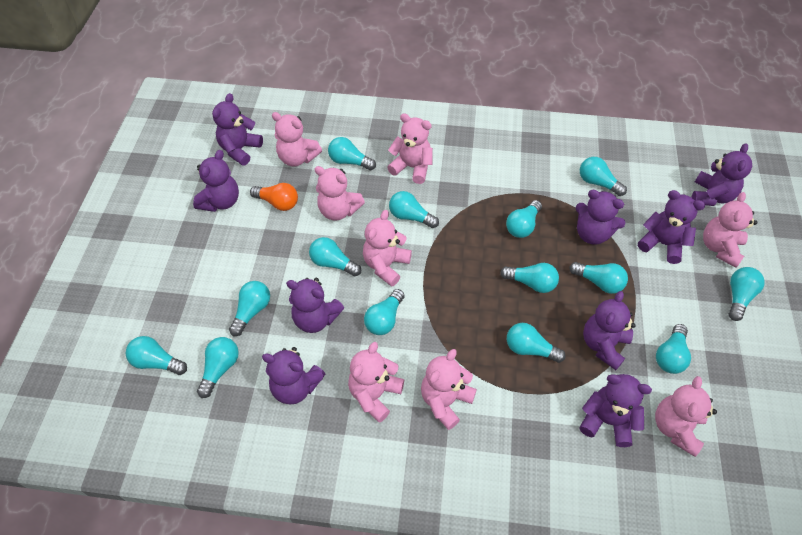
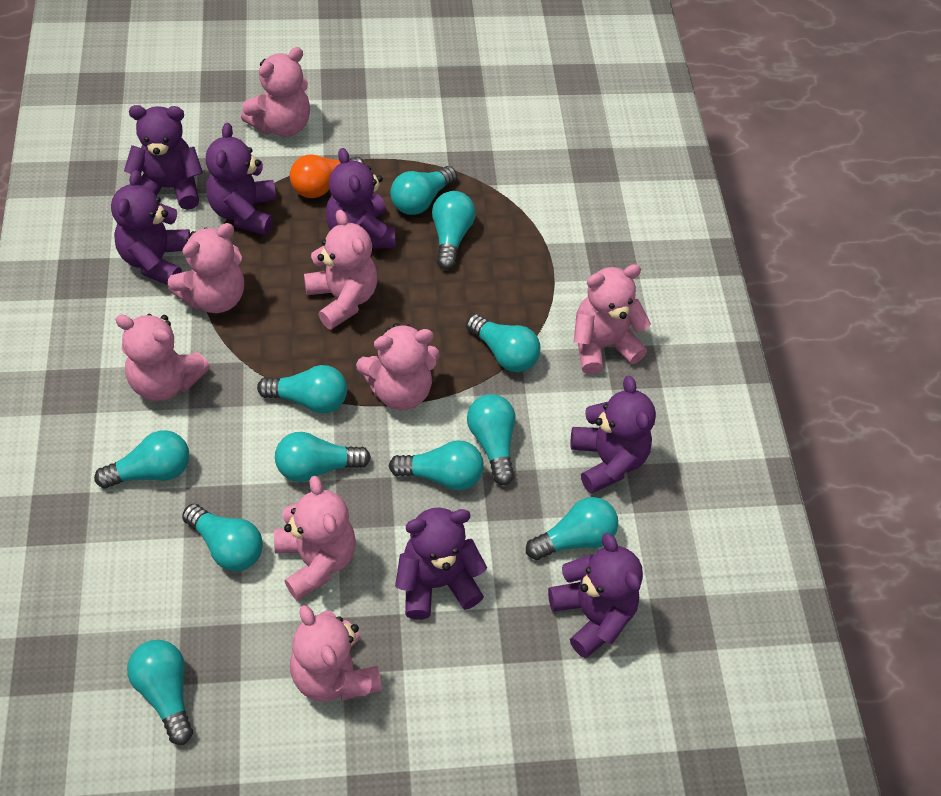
purple teddy bear: 9 -> 7
turquoise light bulb: 14 -> 11

